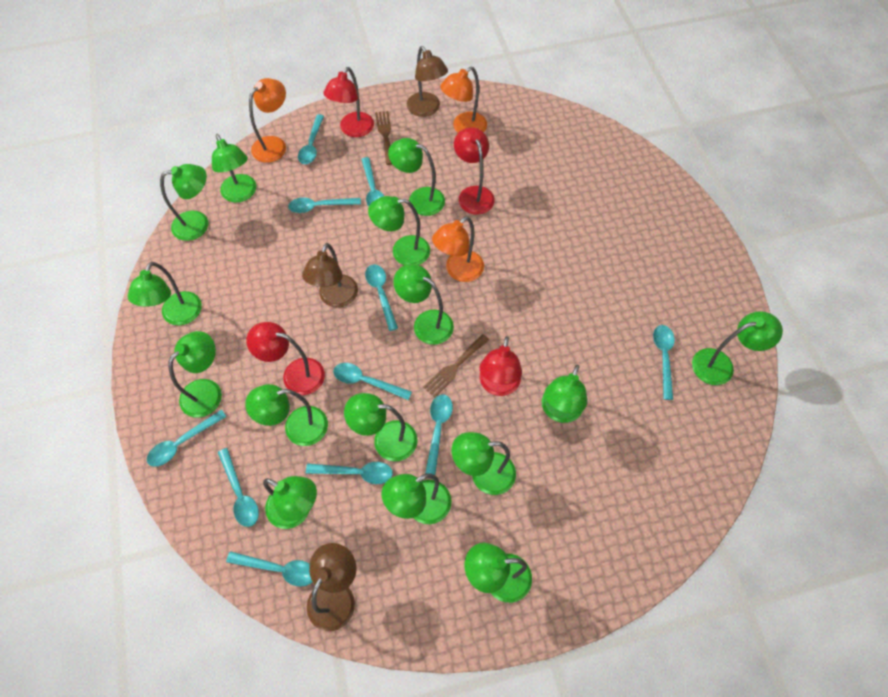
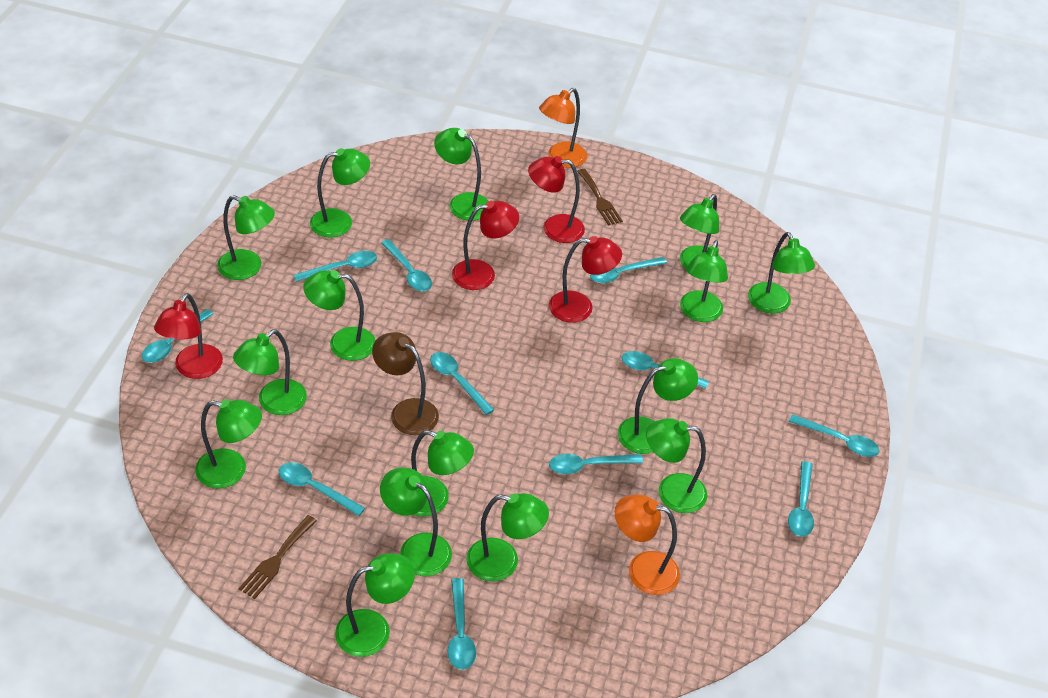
brown lamp: 3 -> 1
orange lamp: 3 -> 2

